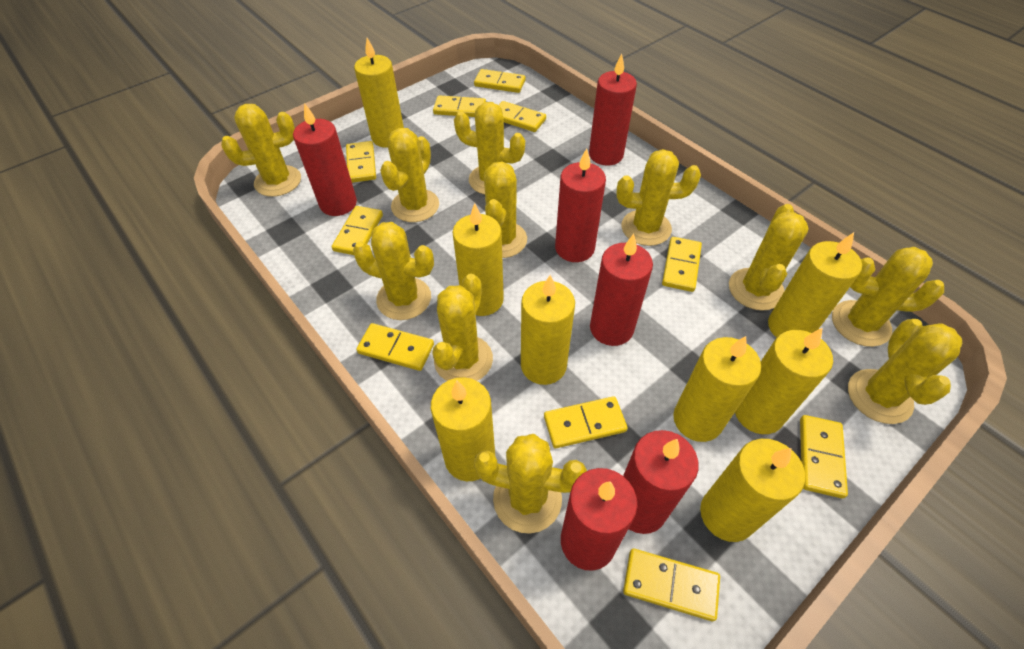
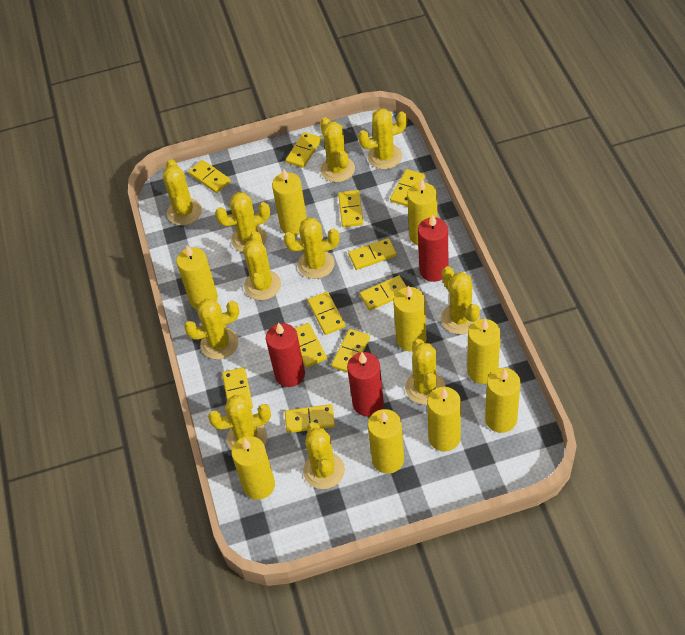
red candle: 6 -> 3
yellow candle: 8 -> 9
yellow domino: 10 -> 11

